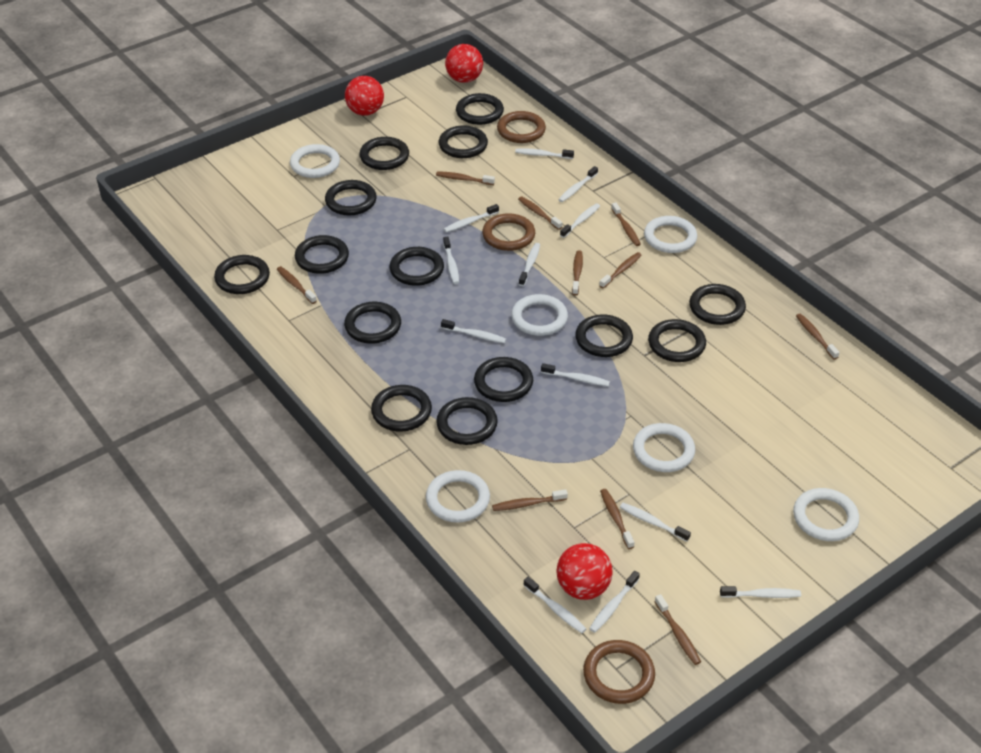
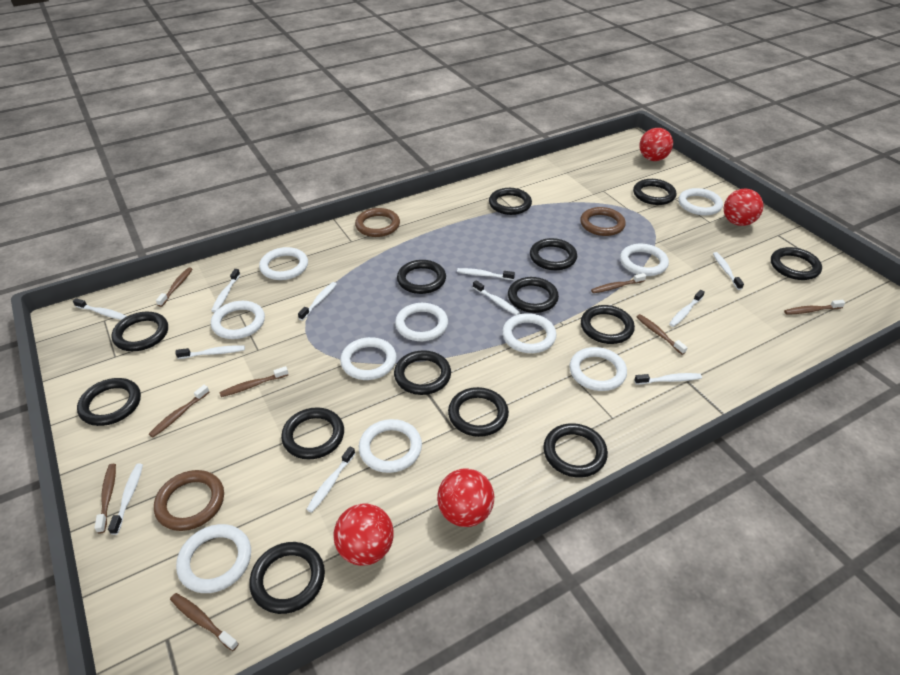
brown toothbrush: 10 -> 8
red ball: 3 -> 4
white ring: 6 -> 10
white toothbrush: 12 -> 11

